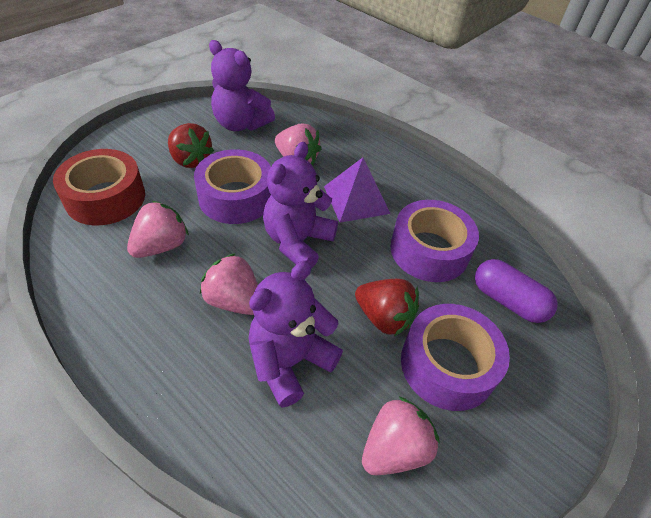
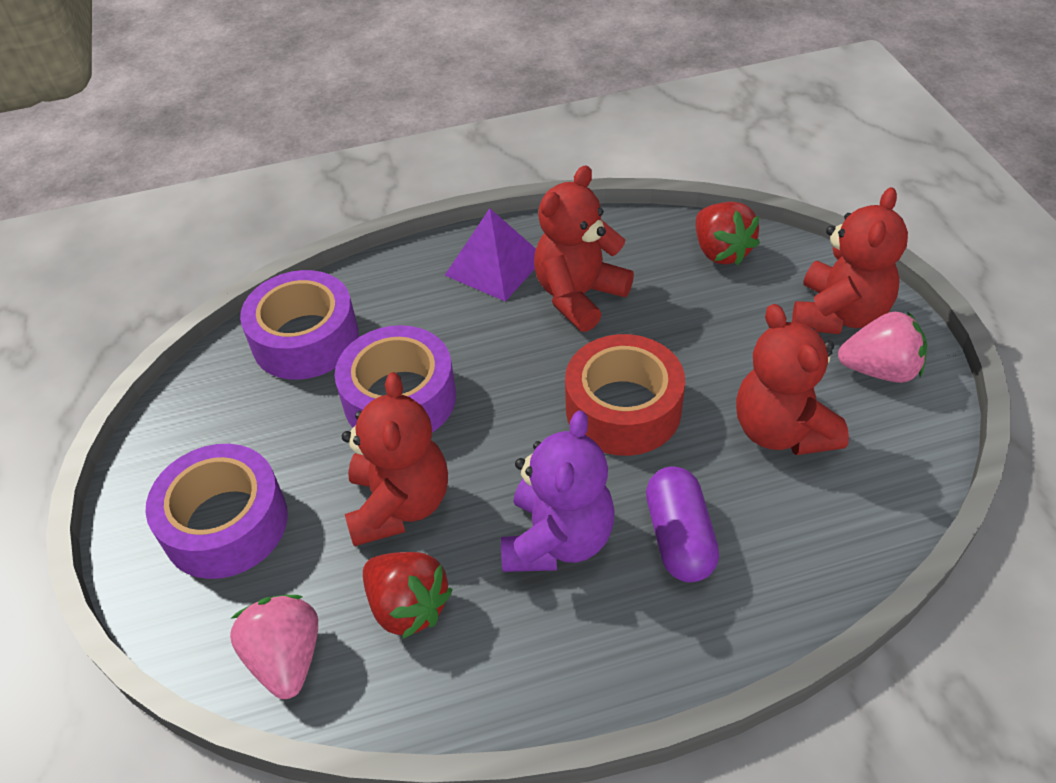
pink strawberry: 4 -> 2
purple teddy bear: 3 -> 1
red teddy bear: 0 -> 4

